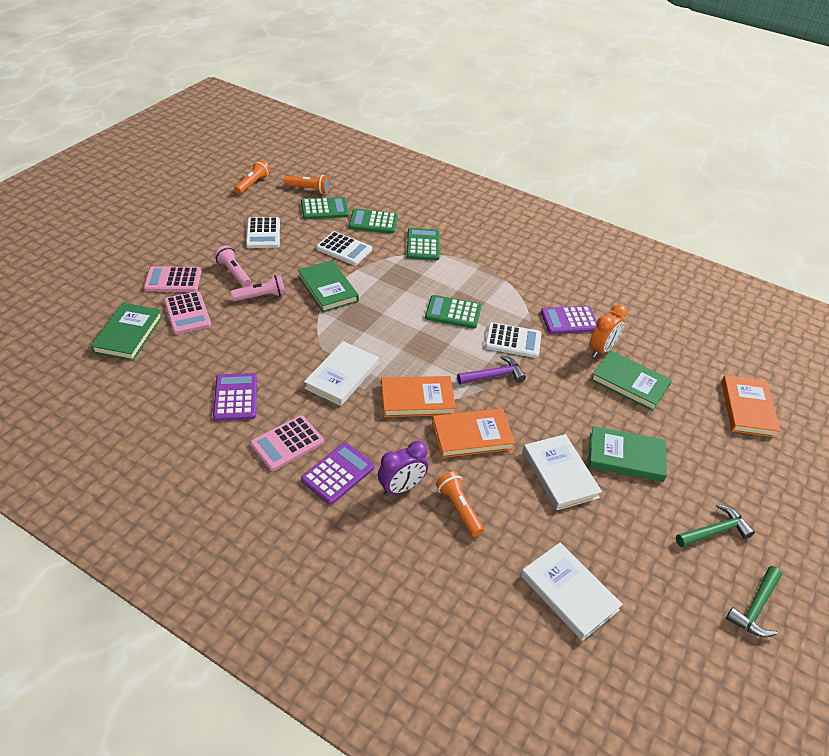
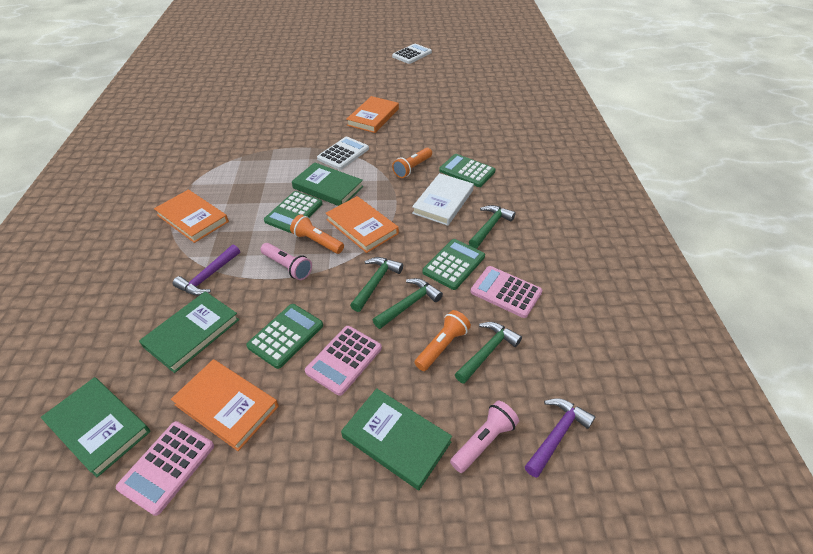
green hammer: 2 -> 4
orange book: 3 -> 4
orange clock: 1 -> 0
purple calculator: 3 -> 0
purple clock: 1 -> 0
purple hammer: 1 -> 2
white book: 3 -> 1
white calculator: 3 -> 2

